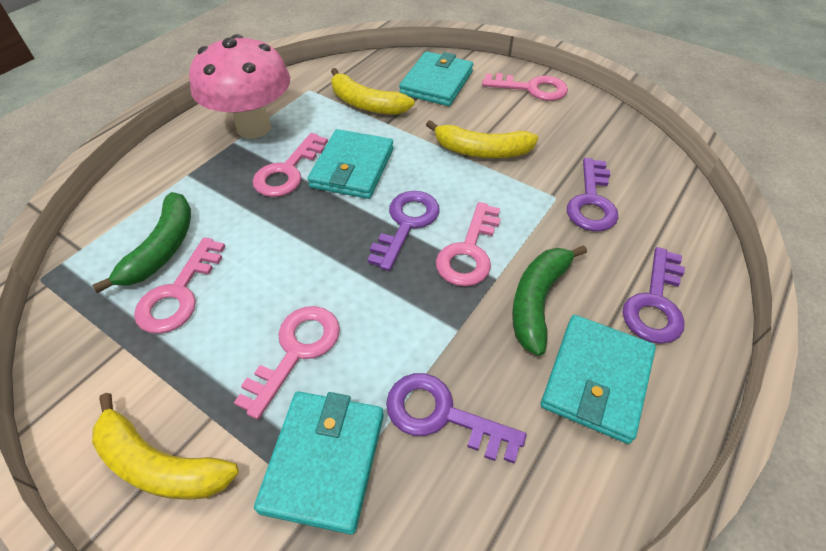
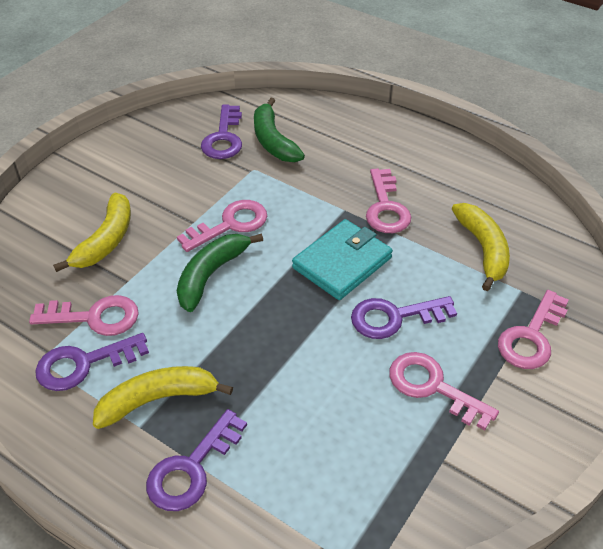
pink mushroom: 1 -> 0
turquoise wallet: 4 -> 1

